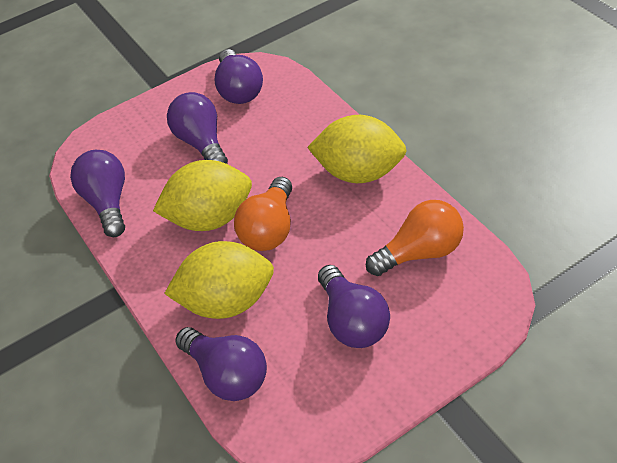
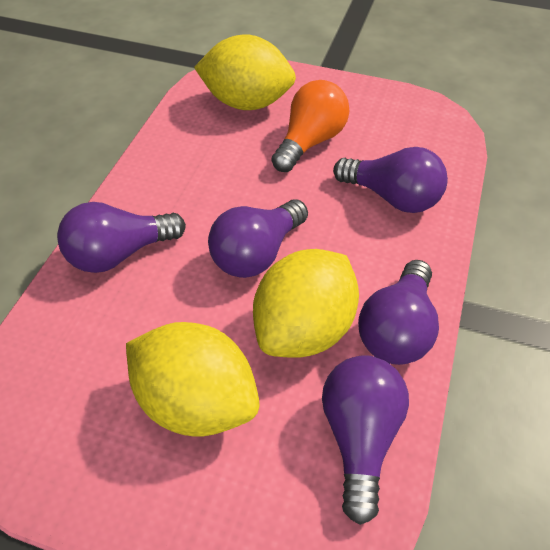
orange light bulb: 2 -> 1

